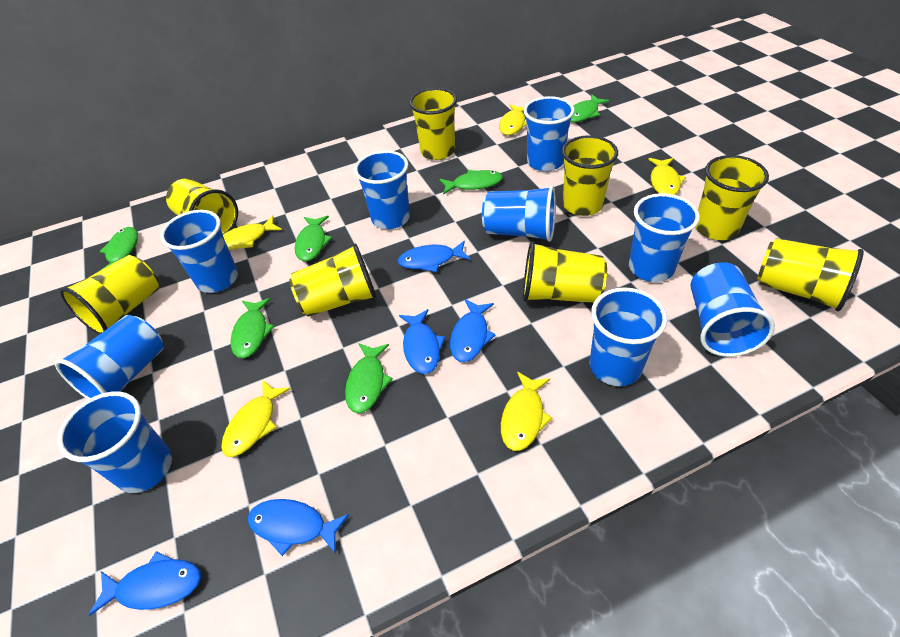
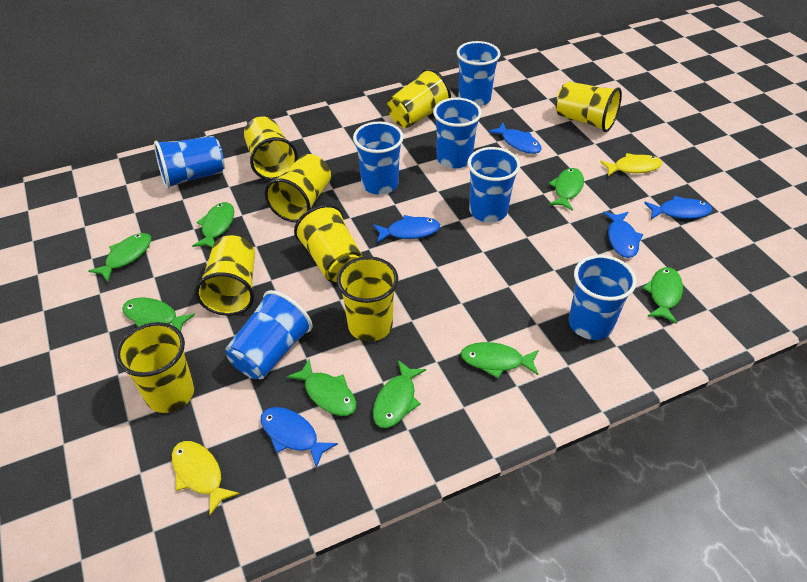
blue cup: 9 -> 7
green fish: 6 -> 8
yellow fish: 5 -> 2

